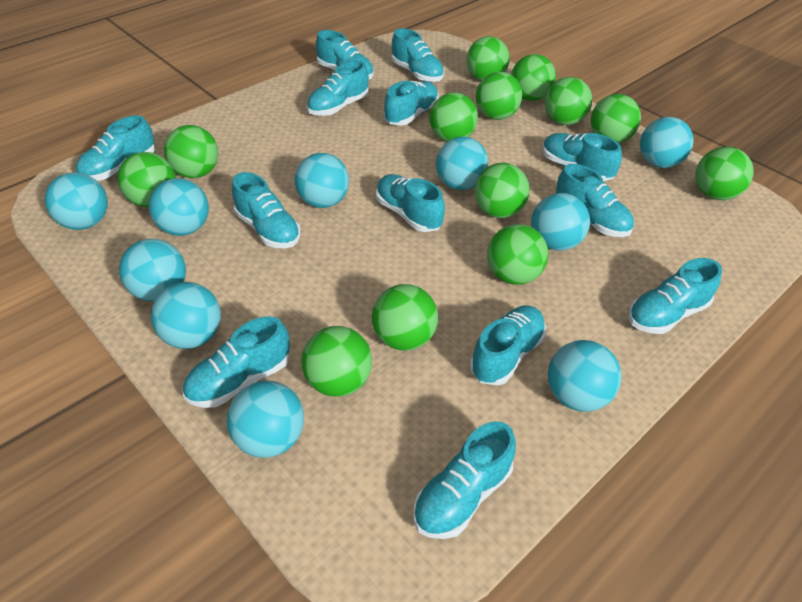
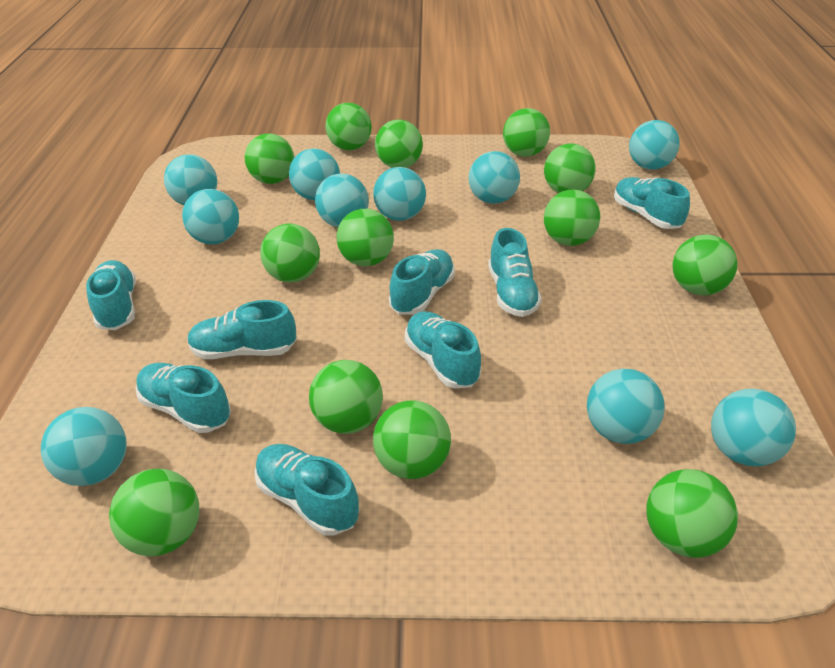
turquoise shoe: 13 -> 8

